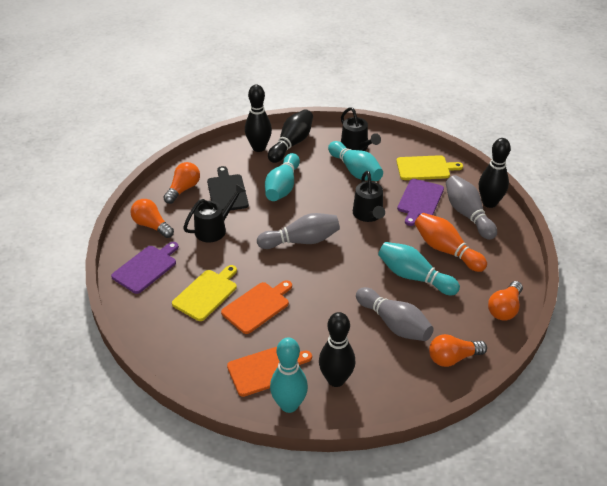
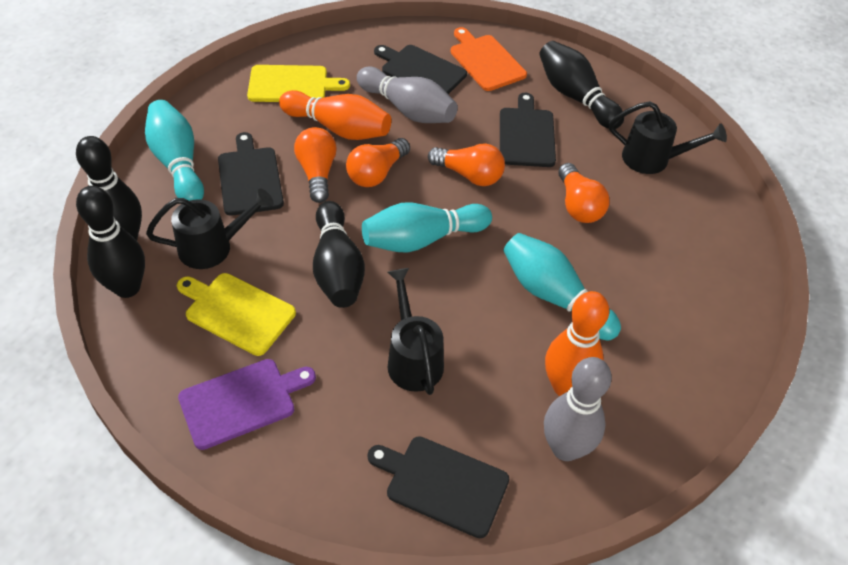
black cutting board: 1 -> 4
grey bowling pin: 3 -> 2
orange bowling pin: 1 -> 2
orange cutting board: 2 -> 1
purple cutting board: 2 -> 1
turquoise bowling pin: 4 -> 3

